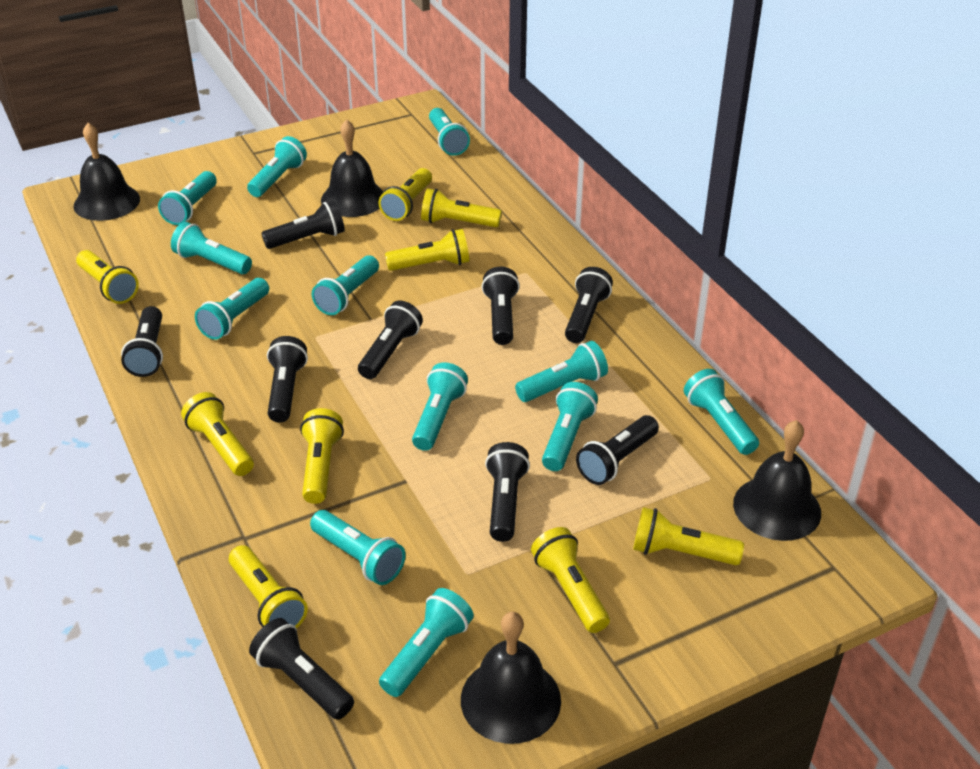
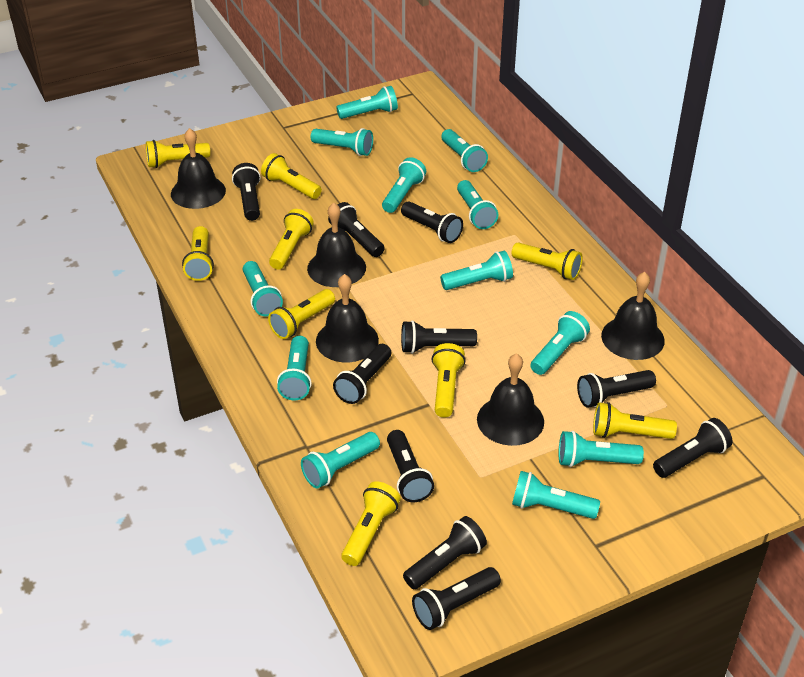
black bell: 4 -> 5
black flashlight: 9 -> 10

